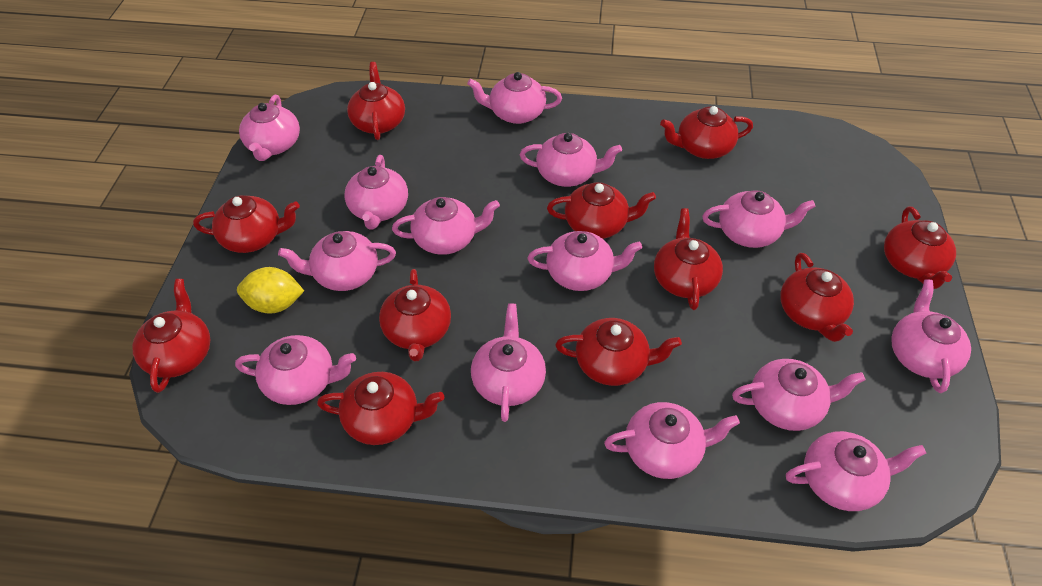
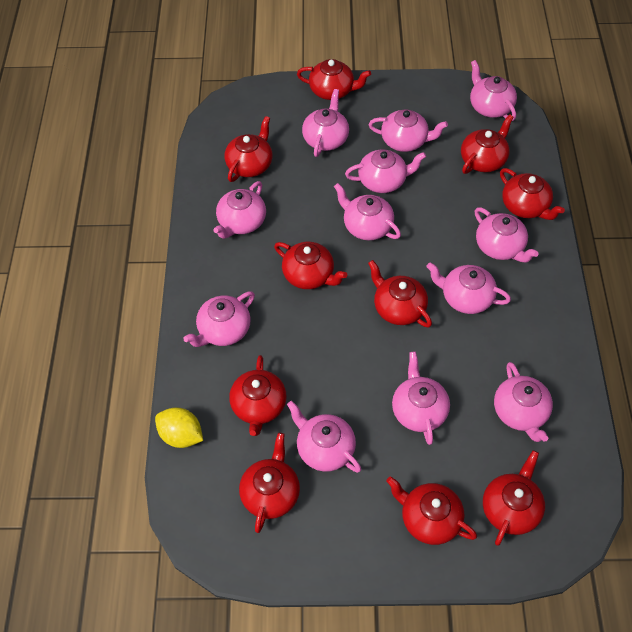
pink teapot: 14 -> 12
red teapot: 11 -> 10

